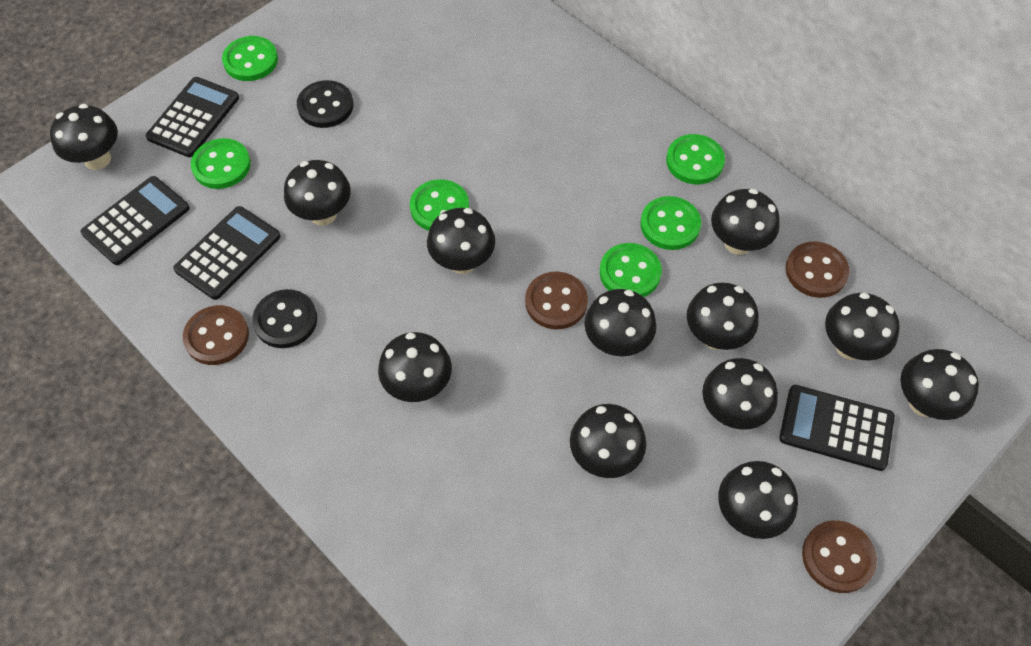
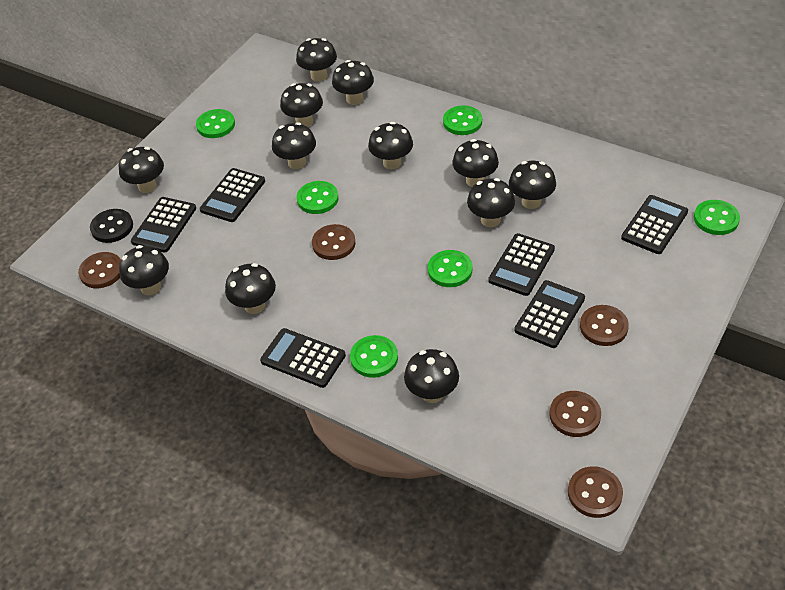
black button: 2 -> 1
black calculator: 4 -> 6
brown button: 4 -> 5

